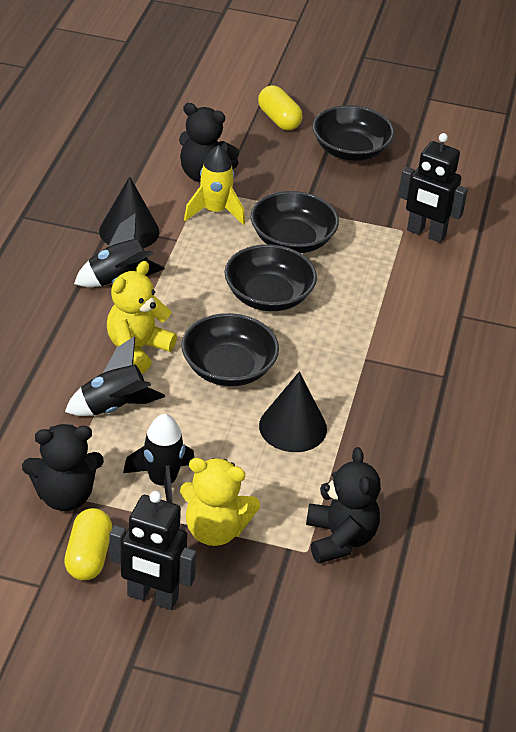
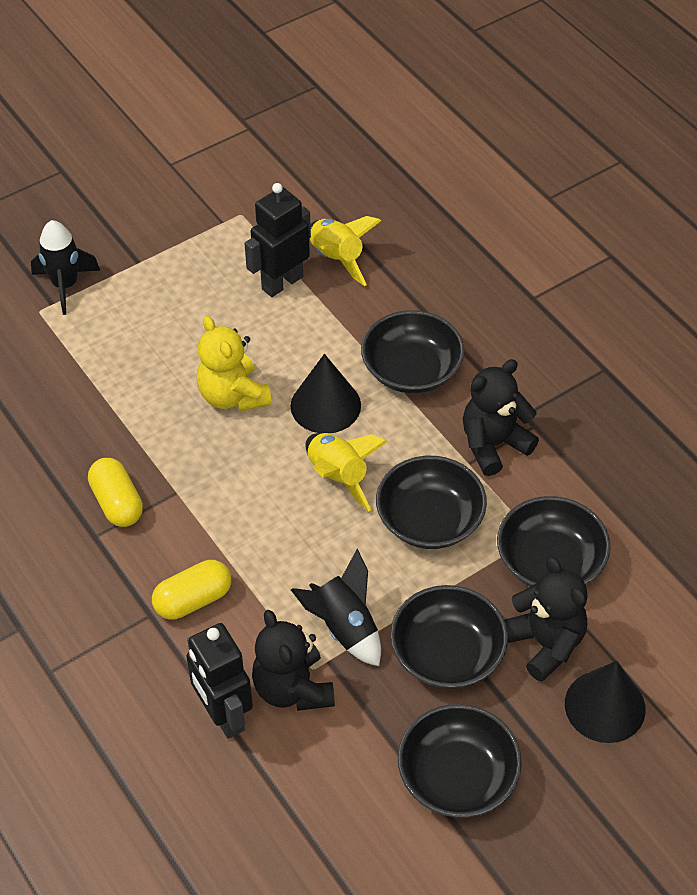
black bowl: 4 -> 5
black rocket: 3 -> 2
yellow rocket: 1 -> 2
yellow teddy bear: 2 -> 1

